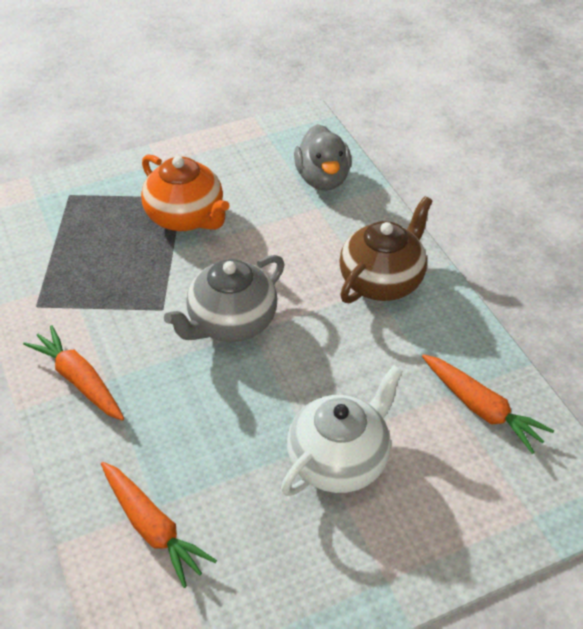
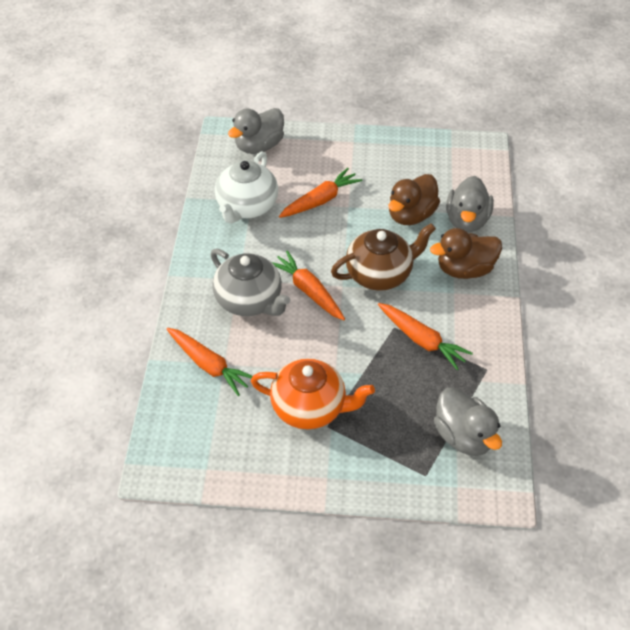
brown duck: 0 -> 2
grey duck: 1 -> 3
orange carrot: 3 -> 4

